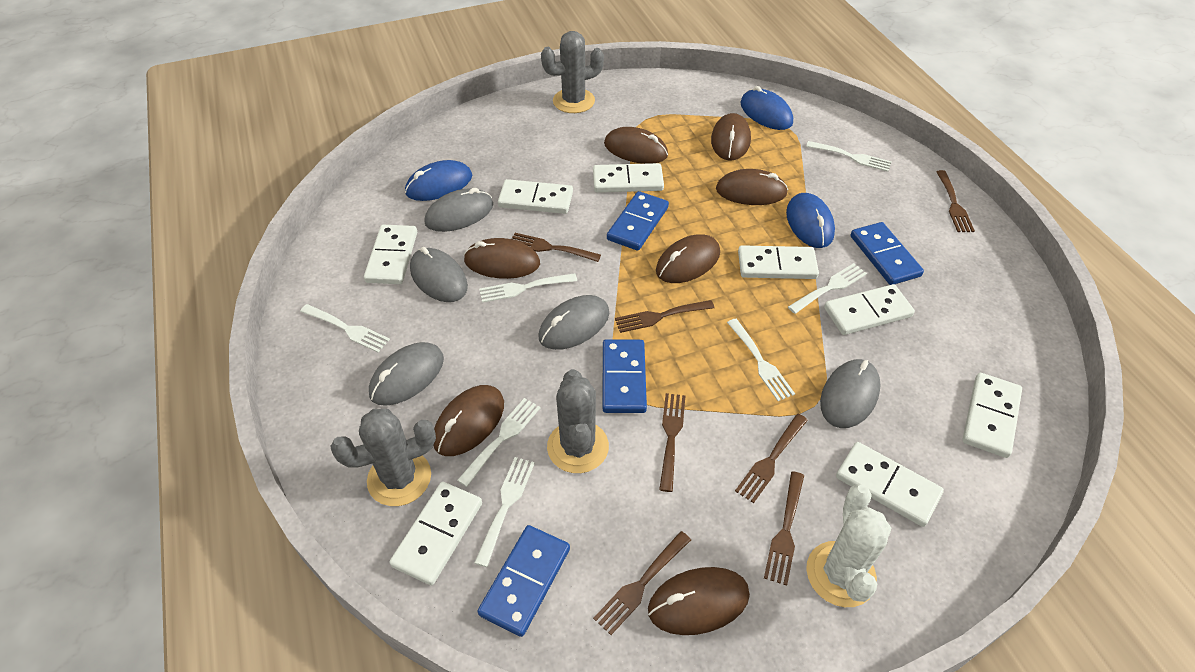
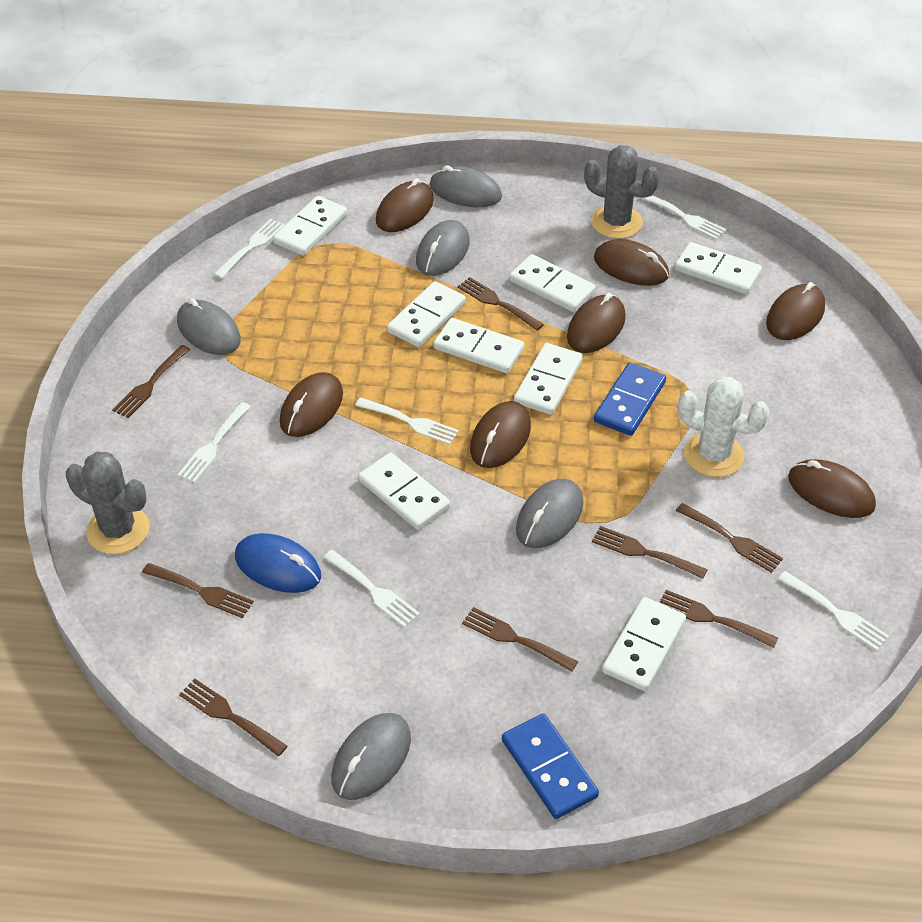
blue domino: 4 -> 2
blue mouse: 3 -> 1
brown fork: 7 -> 8
grey cactus: 3 -> 2
white fork: 7 -> 6

